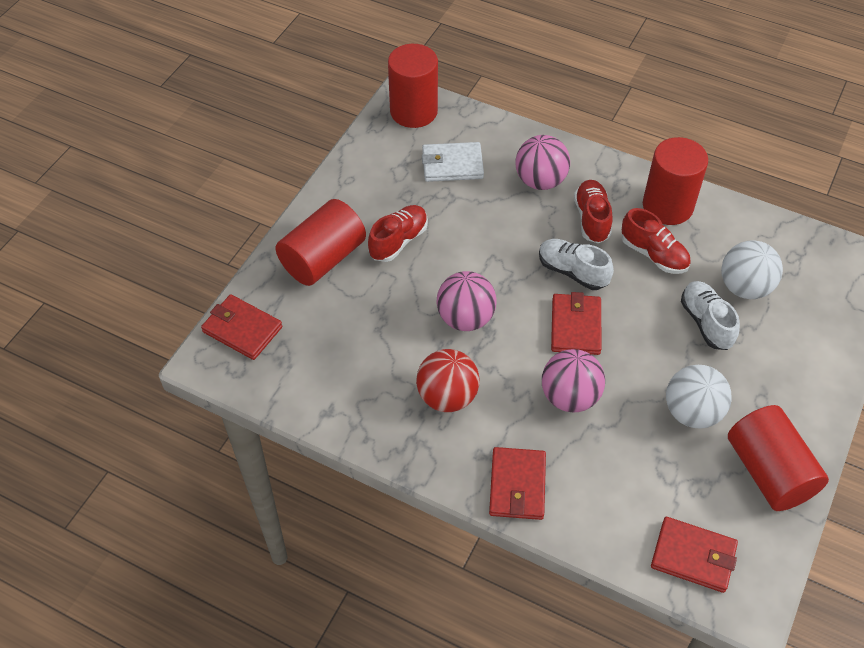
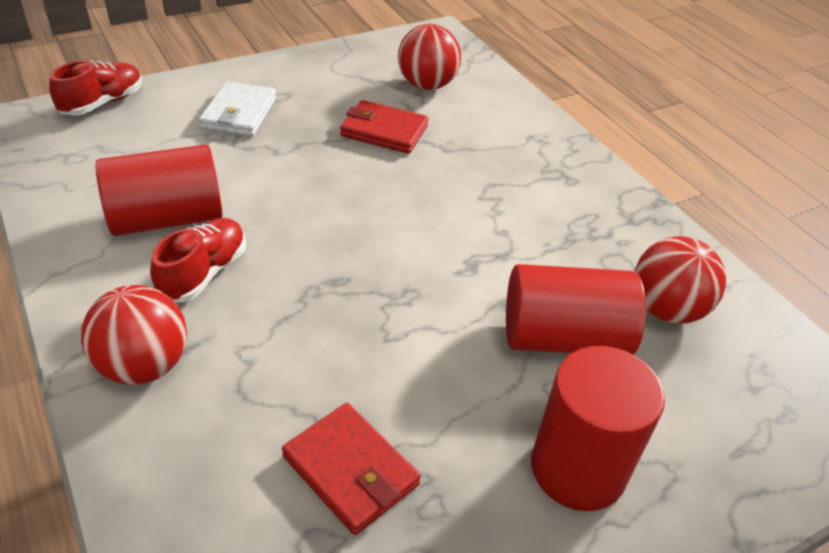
pink ball: 3 -> 0
red ball: 1 -> 3
red cylinder: 4 -> 3
red shoe: 3 -> 2
red wallet: 4 -> 2
white ball: 2 -> 0
white shoe: 2 -> 0

